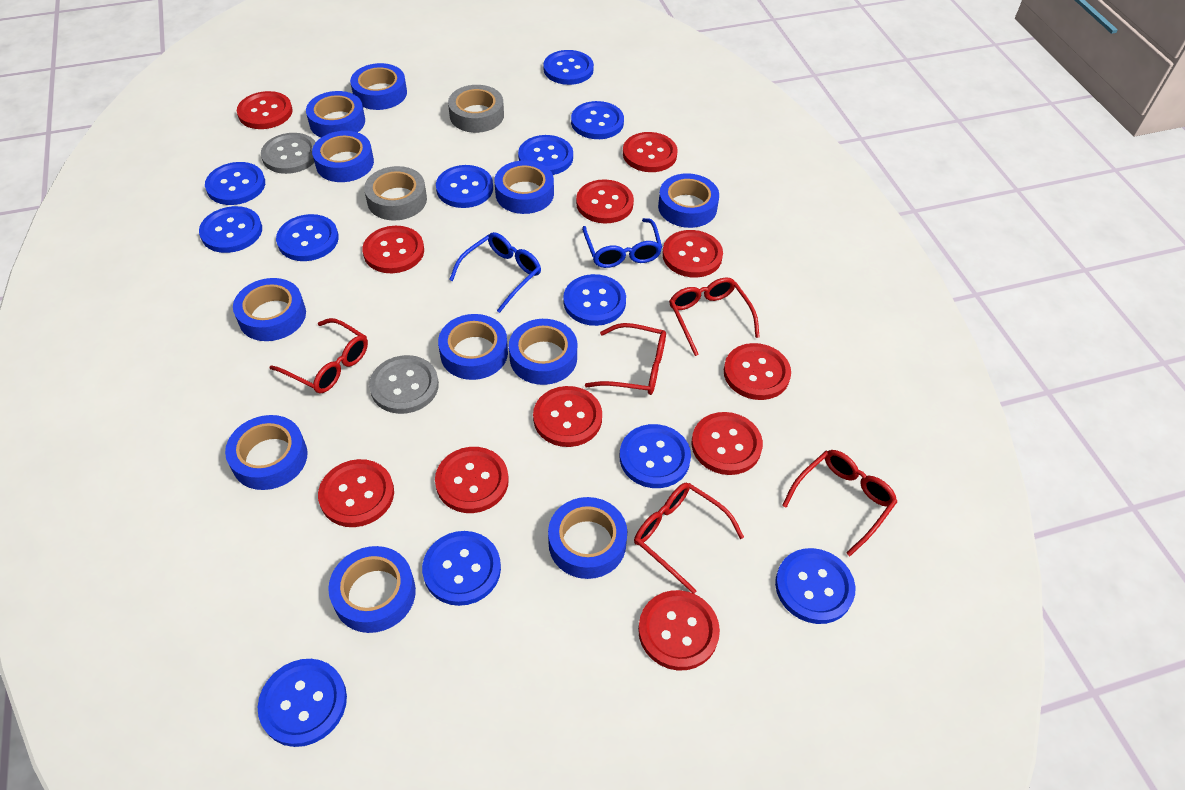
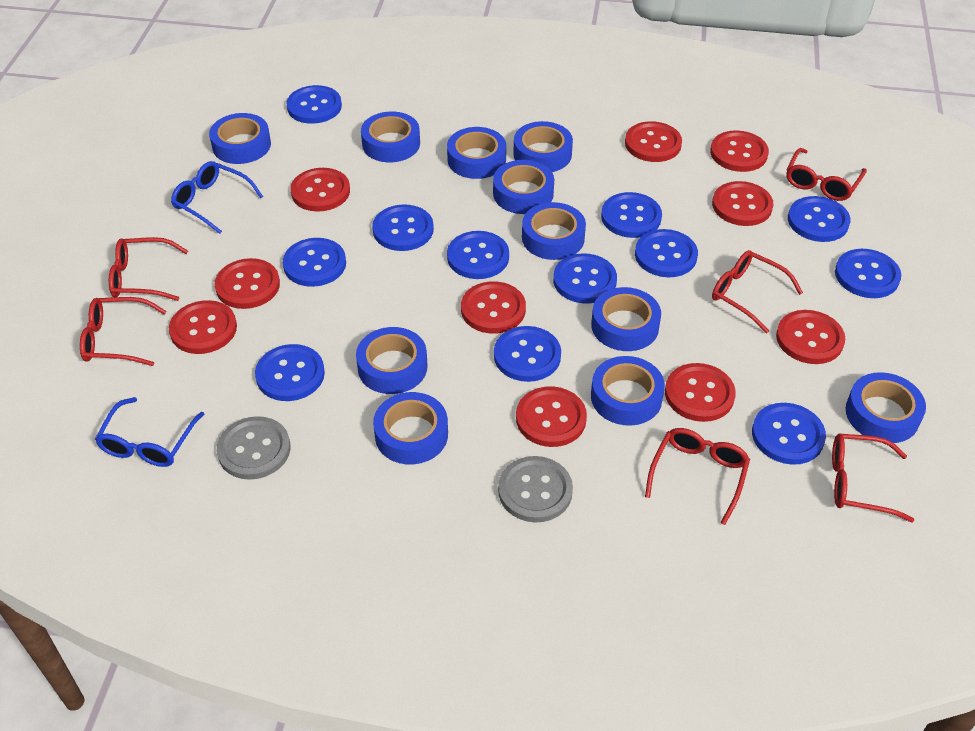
grey tape: 2 -> 0
red button: 11 -> 10
red glasses: 5 -> 6

